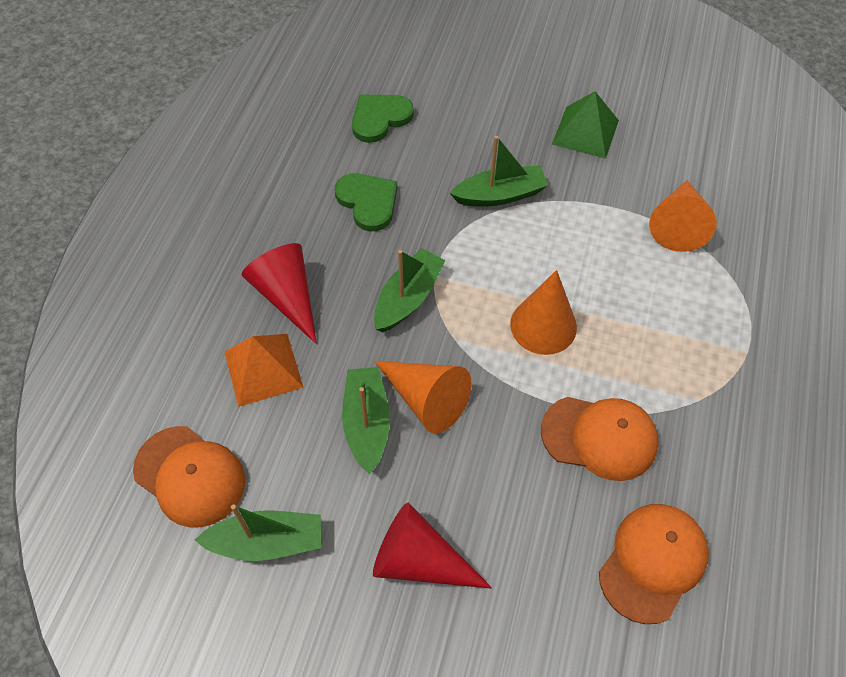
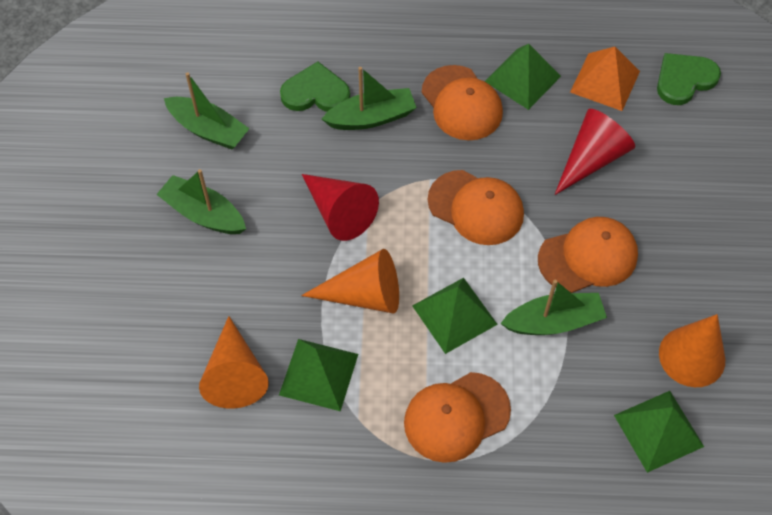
green pyramid: 1 -> 4
orange cap: 3 -> 4

